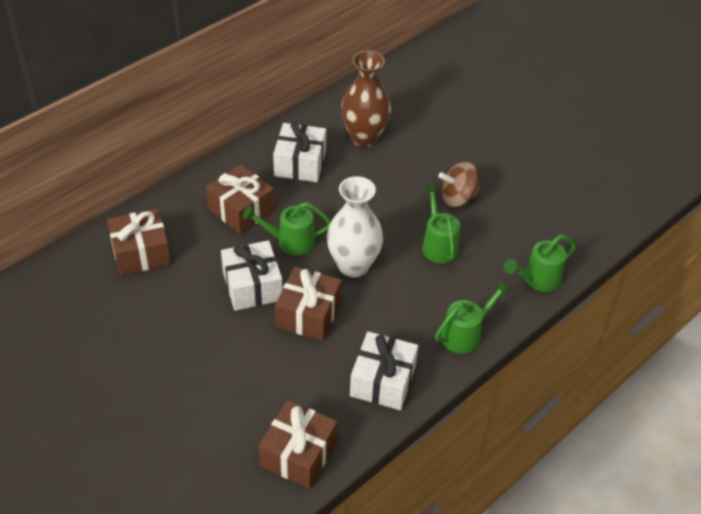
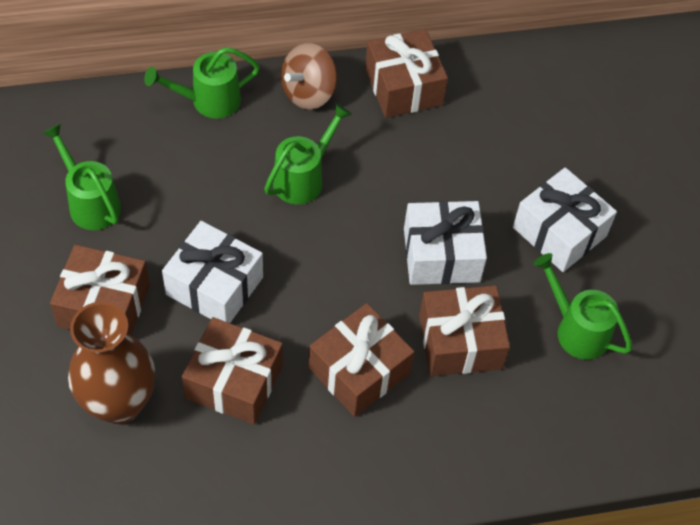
brown gift: 4 -> 5
white vase: 1 -> 0

